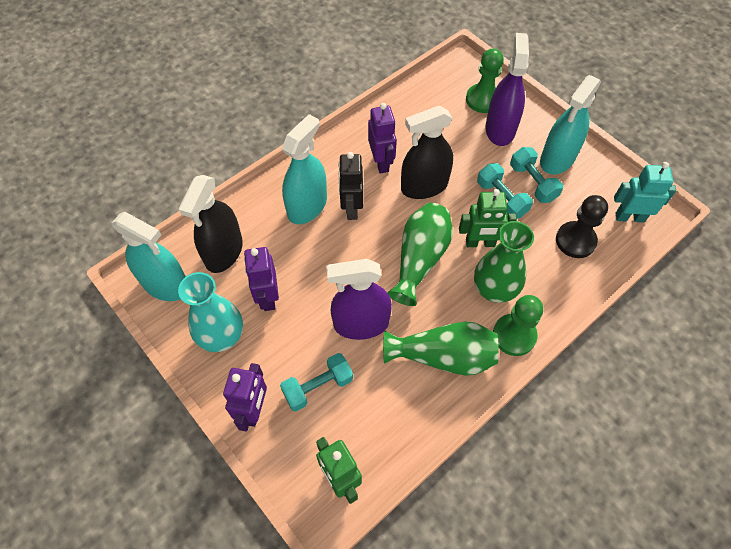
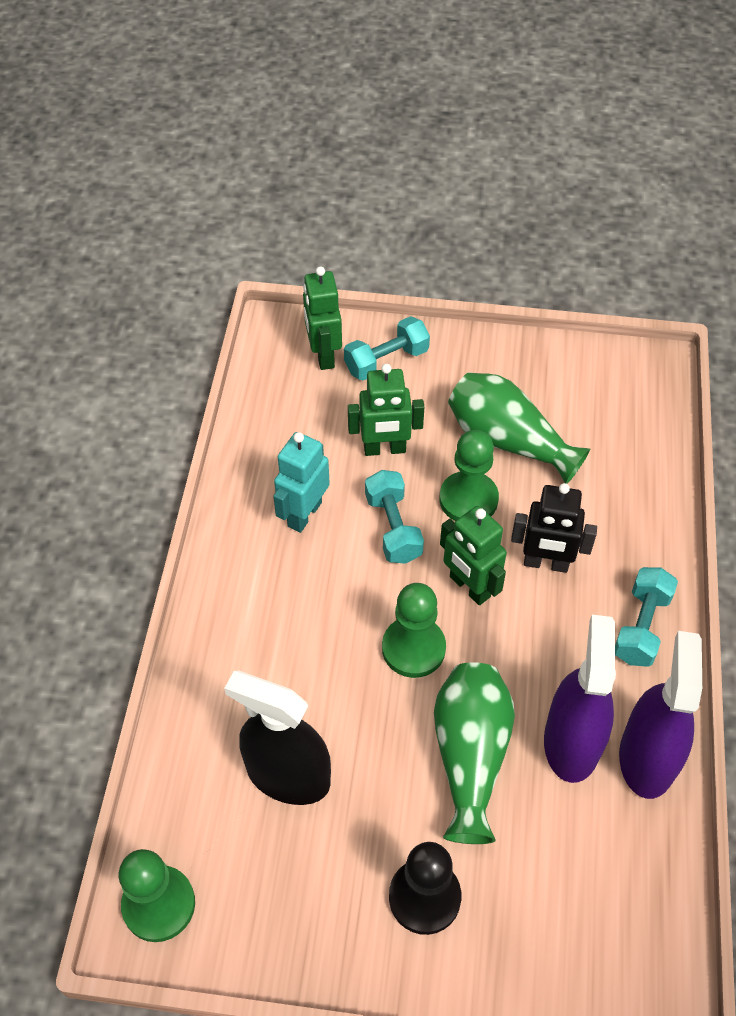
black spray bottle: 2 -> 1
green pawn: 2 -> 3
green robot: 2 -> 3
green vase: 3 -> 2
purple robot: 3 -> 0
turquoise spray bottle: 3 -> 0
turquoise vase: 1 -> 0

